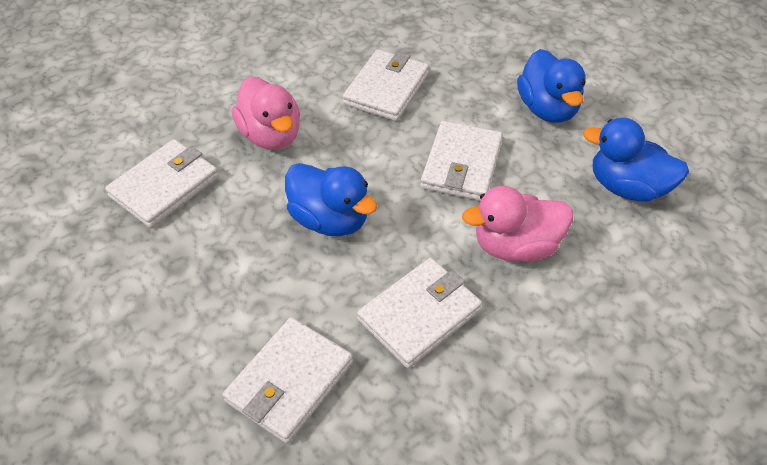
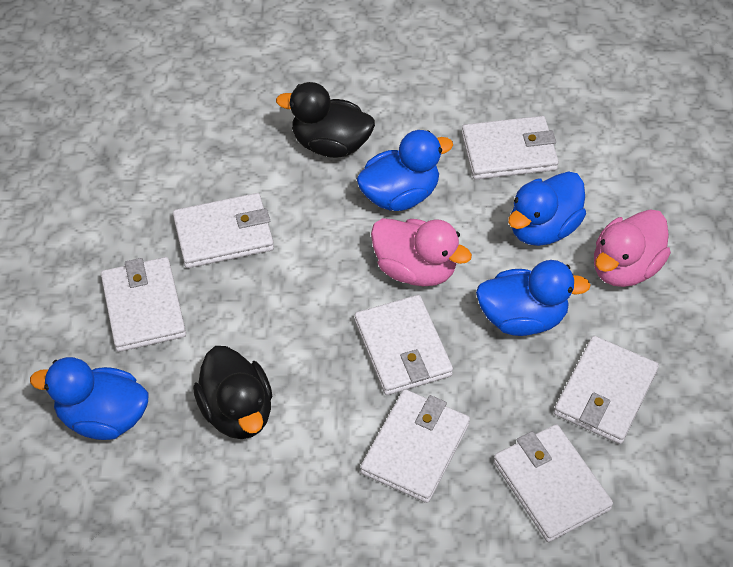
black duck: 0 -> 2
blue duck: 3 -> 4
white wallet: 5 -> 7

